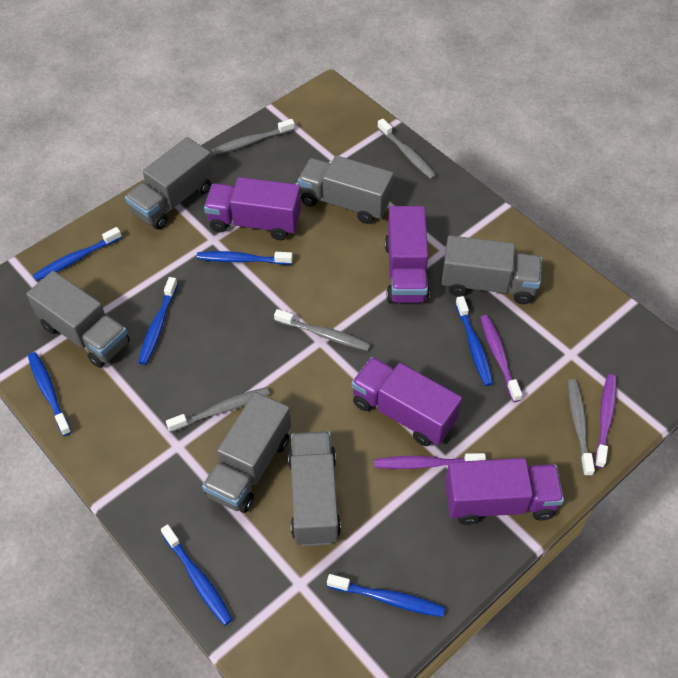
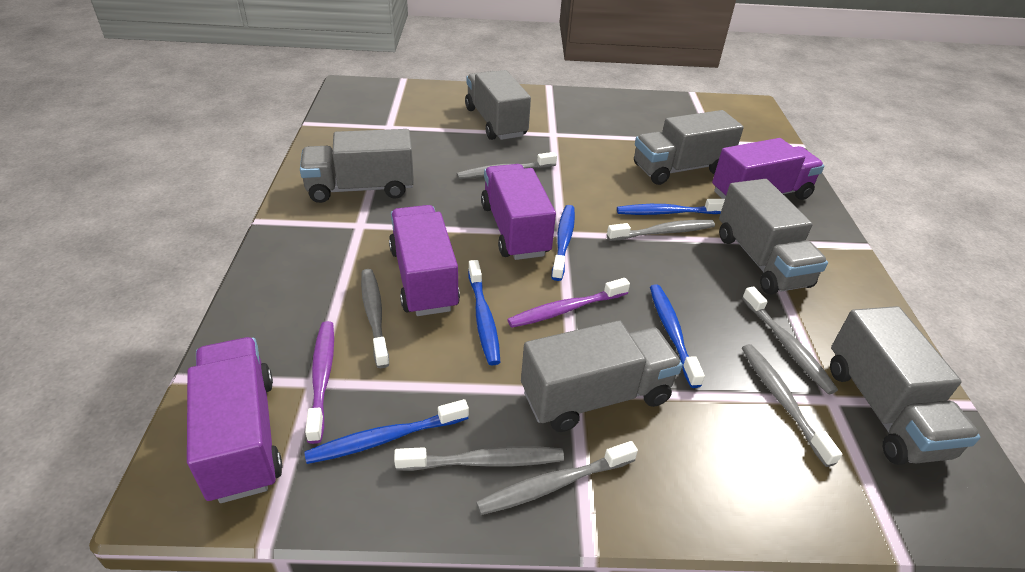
blue toothbrush: 7 -> 5
grey toothbrush: 5 -> 7
purple toothbrush: 3 -> 2

